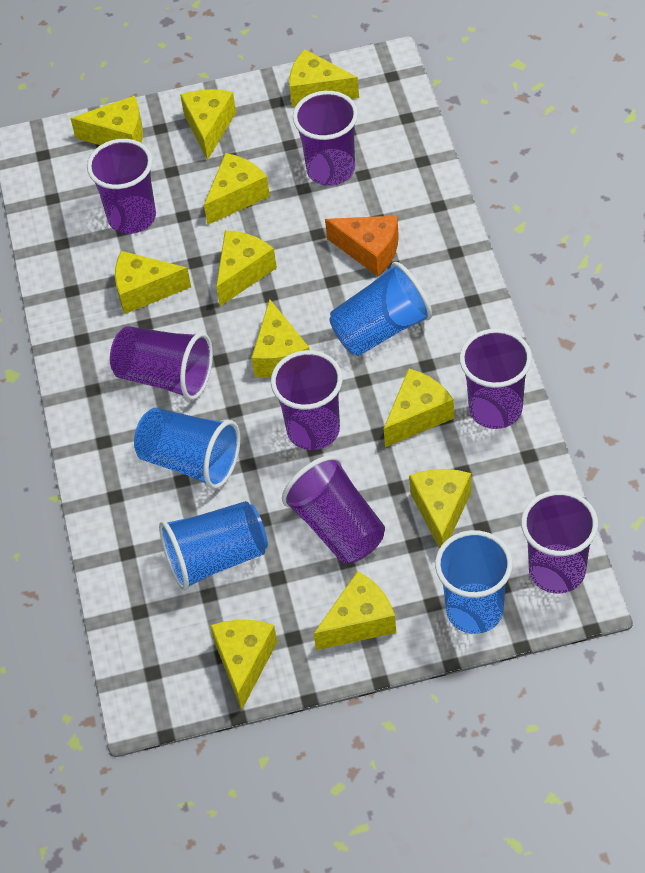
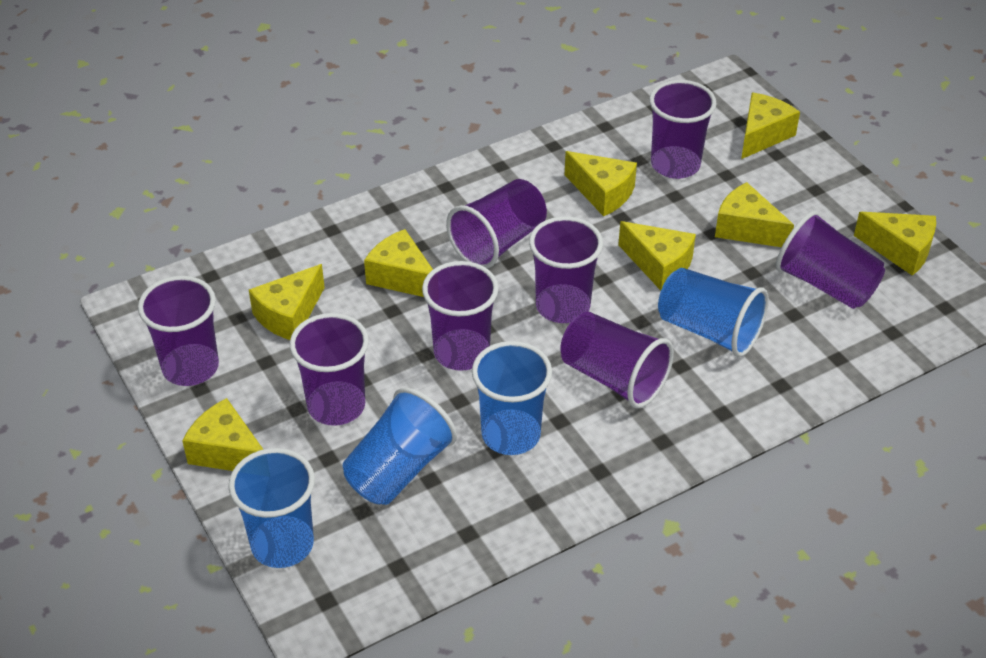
orange cheese: 1 -> 0
purple cup: 7 -> 8
yellow cheese: 11 -> 8

